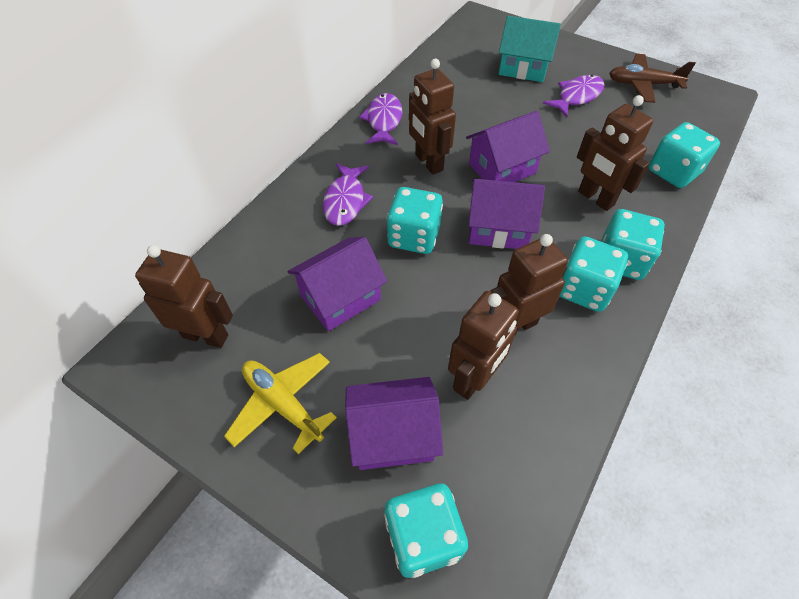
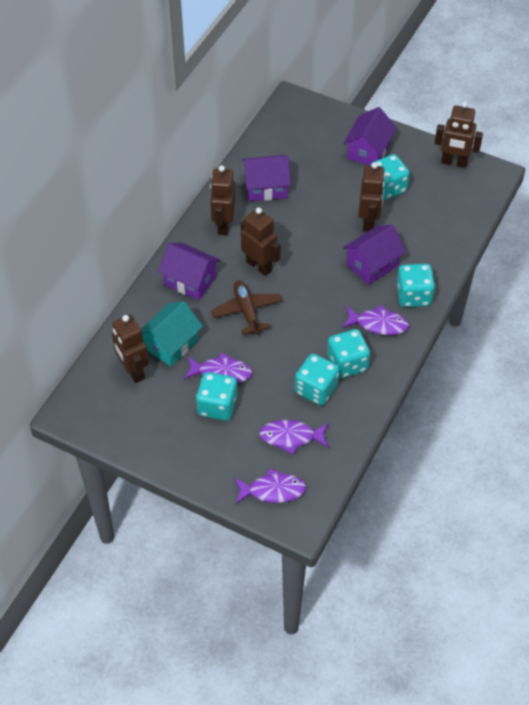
purple fish: 3 -> 4
yellow plane: 1 -> 0

